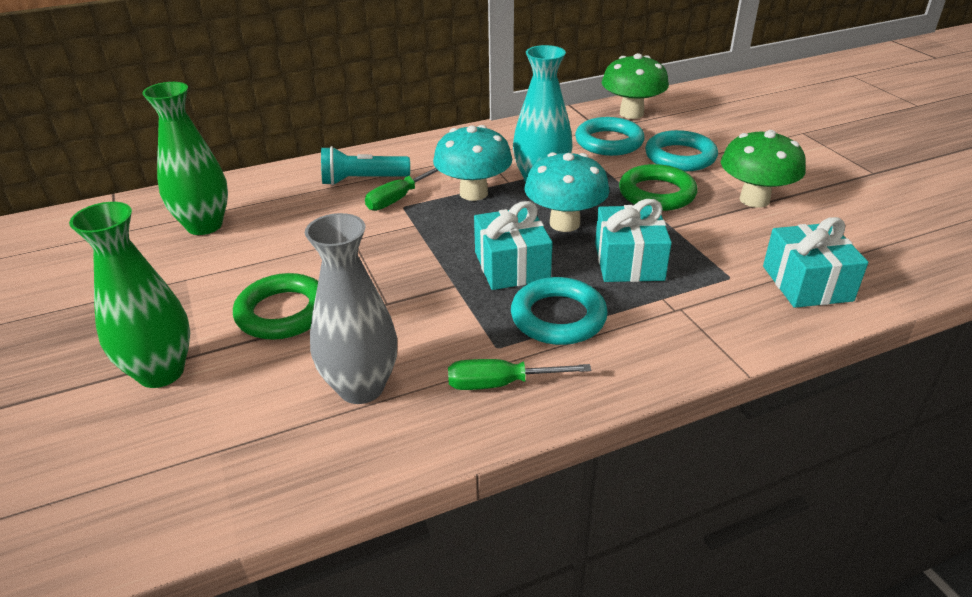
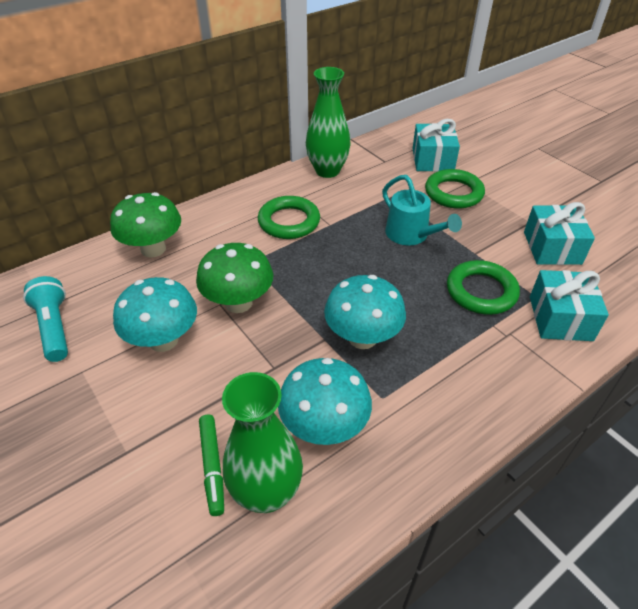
green marker: 0 -> 1
green ring: 2 -> 3
green screwdriver: 2 -> 0
grey vase: 1 -> 0
turquoise mushroom: 2 -> 3
turquoise ring: 3 -> 0
turquoise vase: 1 -> 0
turquoise watering can: 0 -> 1

